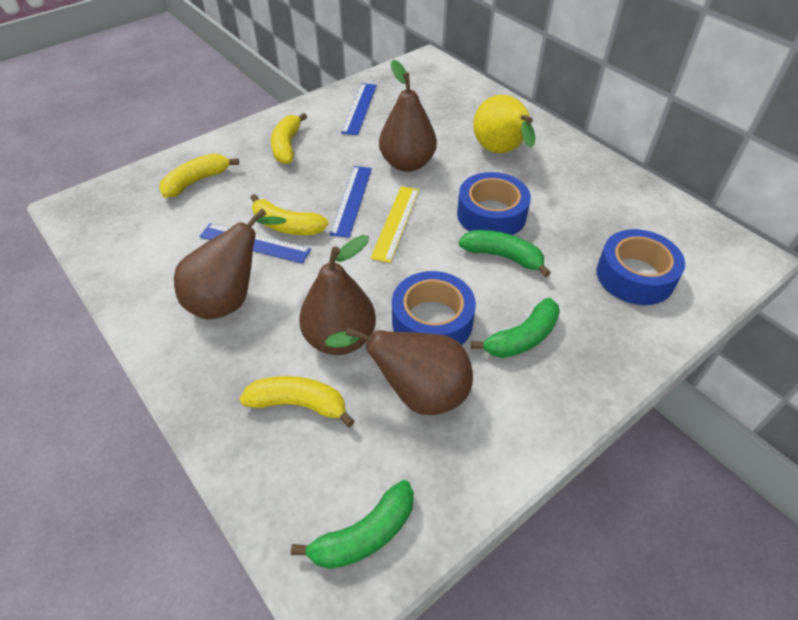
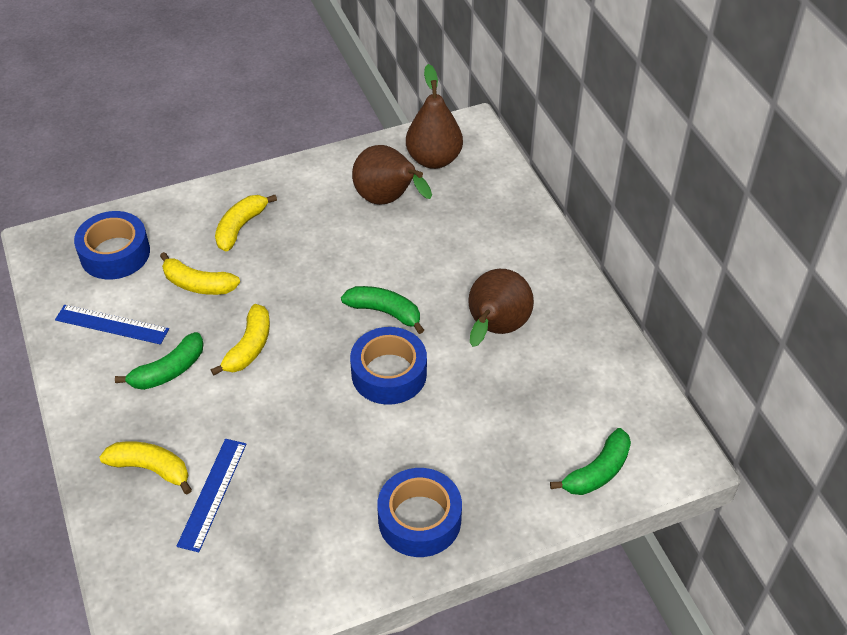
blue ruler: 3 -> 2
brown pear: 4 -> 3
yellow pear: 1 -> 0
yellow ruler: 1 -> 0

